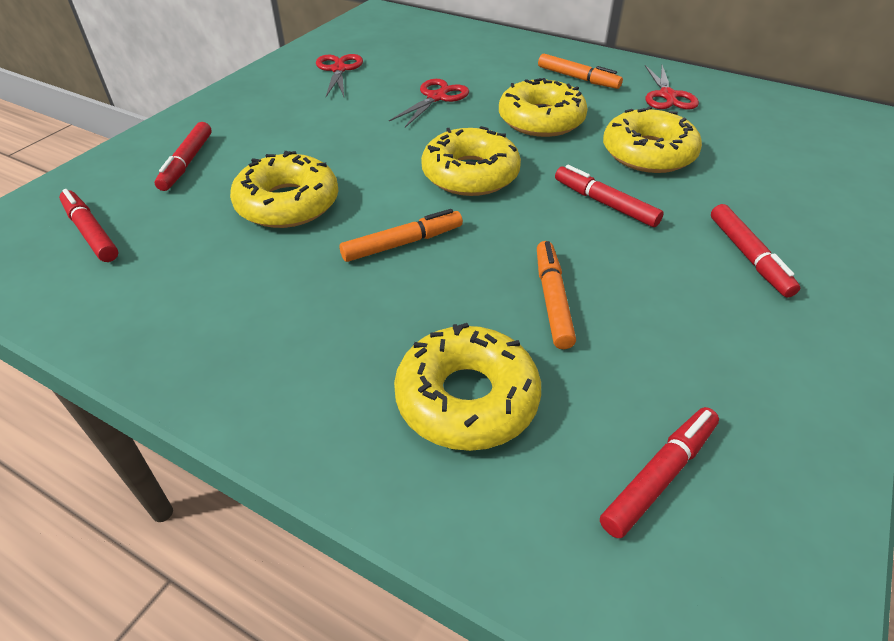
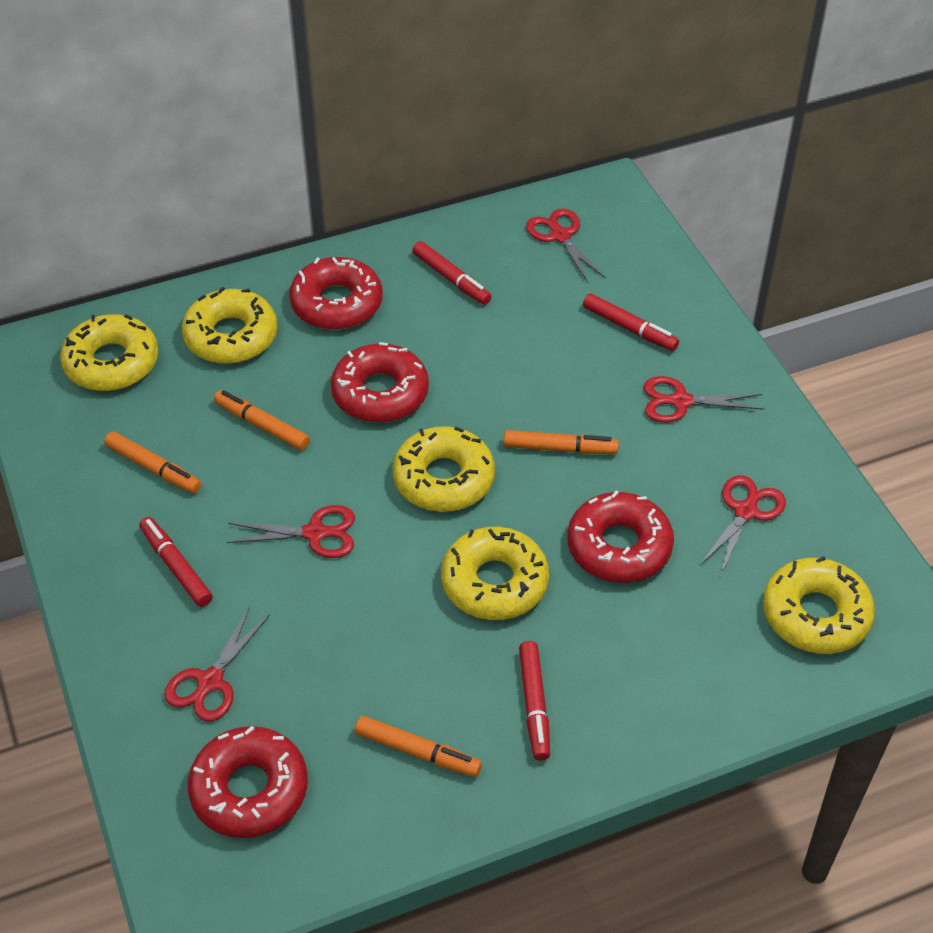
orange marker: 3 -> 4
red donut: 0 -> 4
red marker: 5 -> 4
red scissors: 3 -> 5

